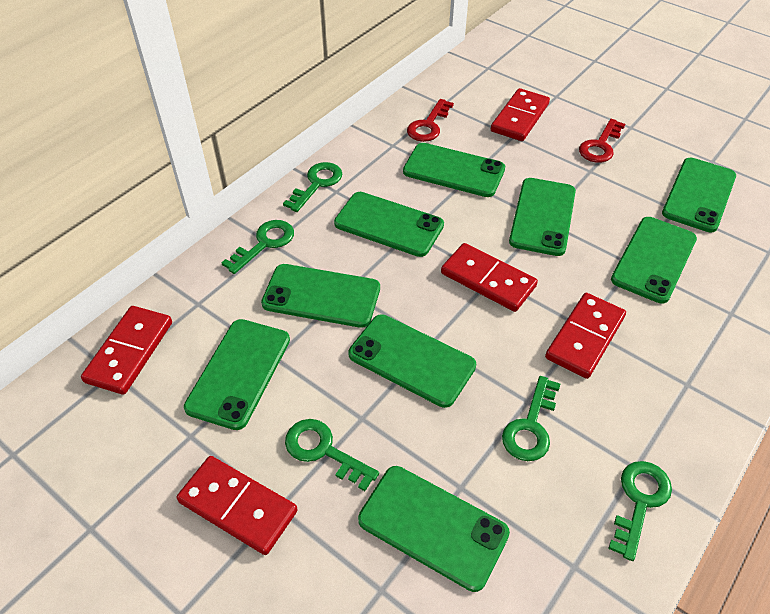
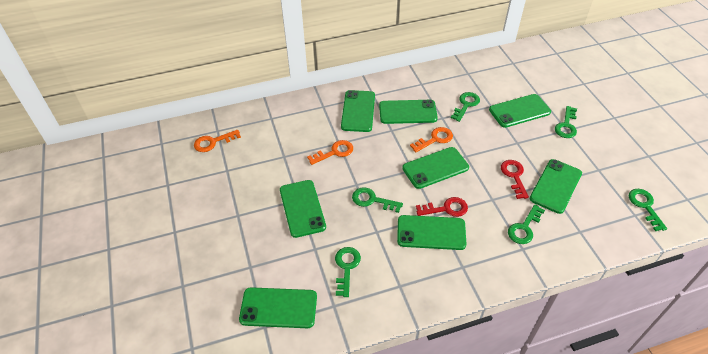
green key: 5 -> 6
green phone: 9 -> 8
orange key: 0 -> 3
red domino: 5 -> 0

